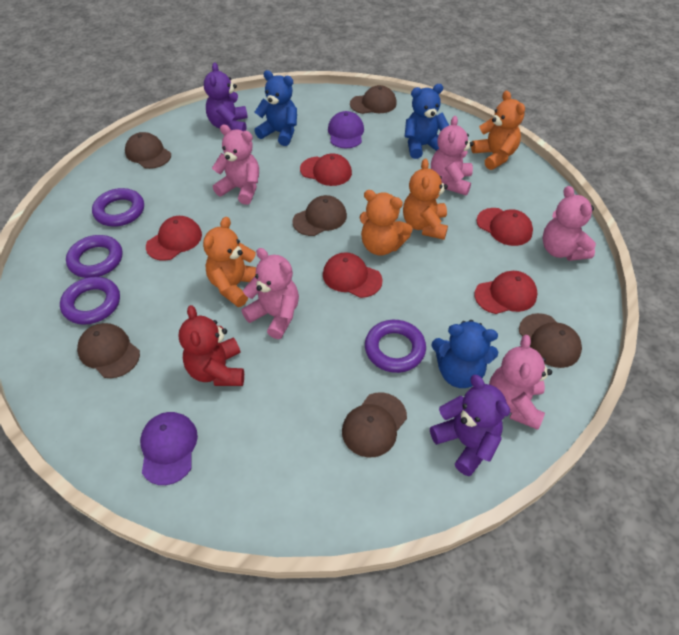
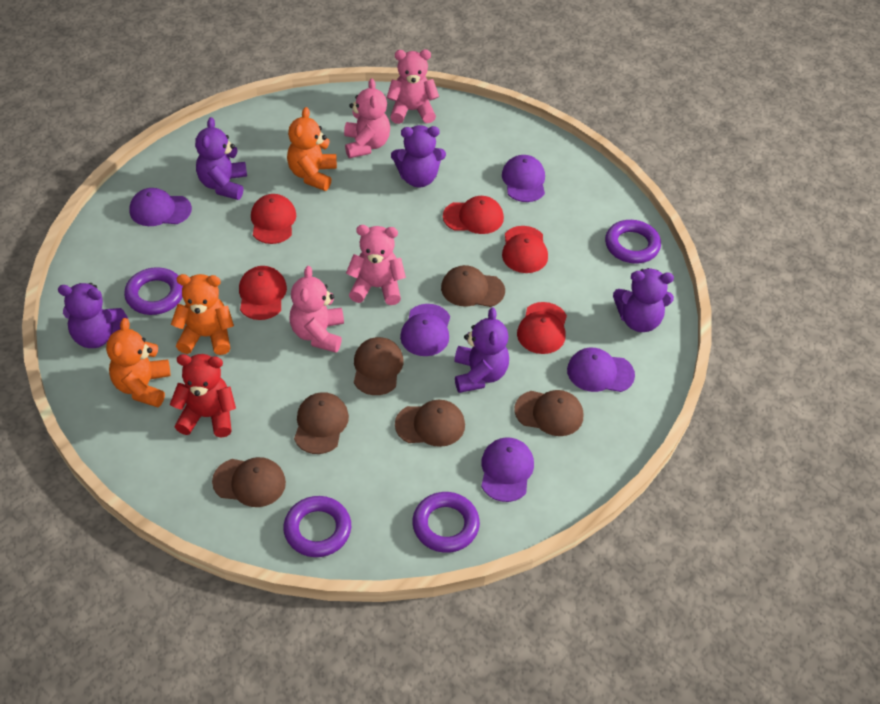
blue teddy bear: 3 -> 0
orange teddy bear: 4 -> 3
pink teddy bear: 5 -> 4
purple cap: 2 -> 5
purple teddy bear: 2 -> 5

